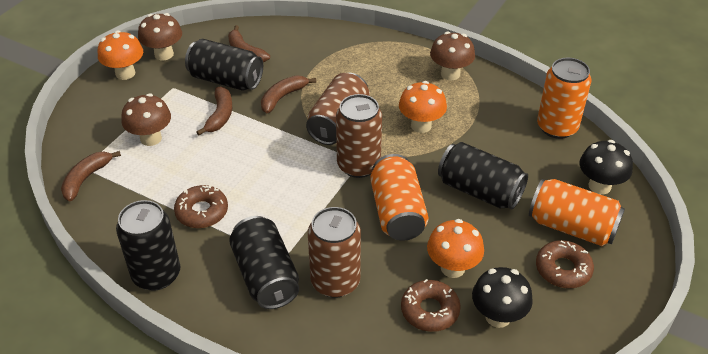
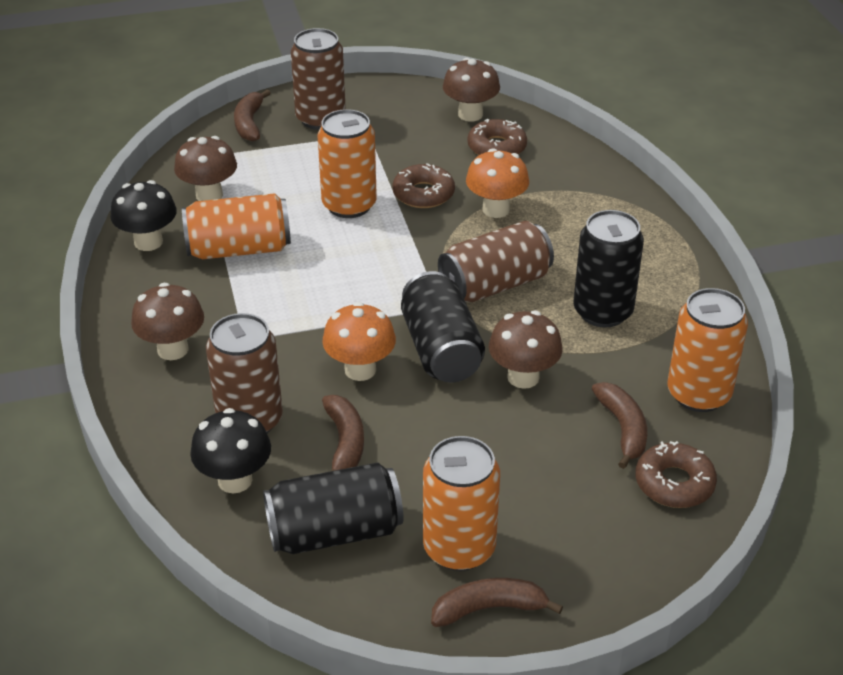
black can: 4 -> 3
brown mushroom: 3 -> 4
orange can: 3 -> 4
orange mushroom: 3 -> 2

